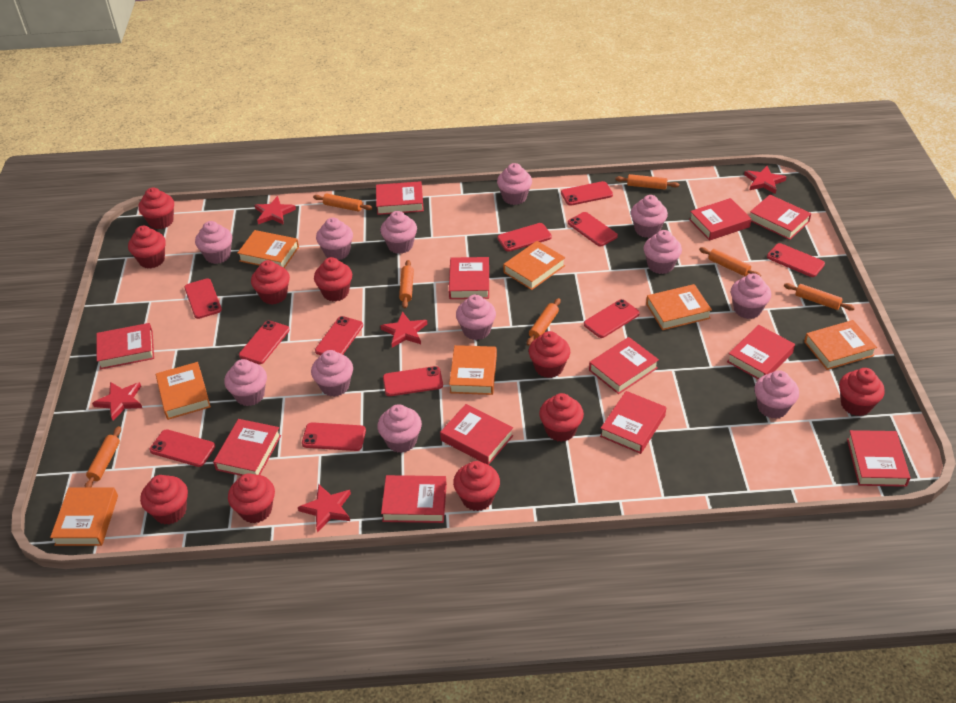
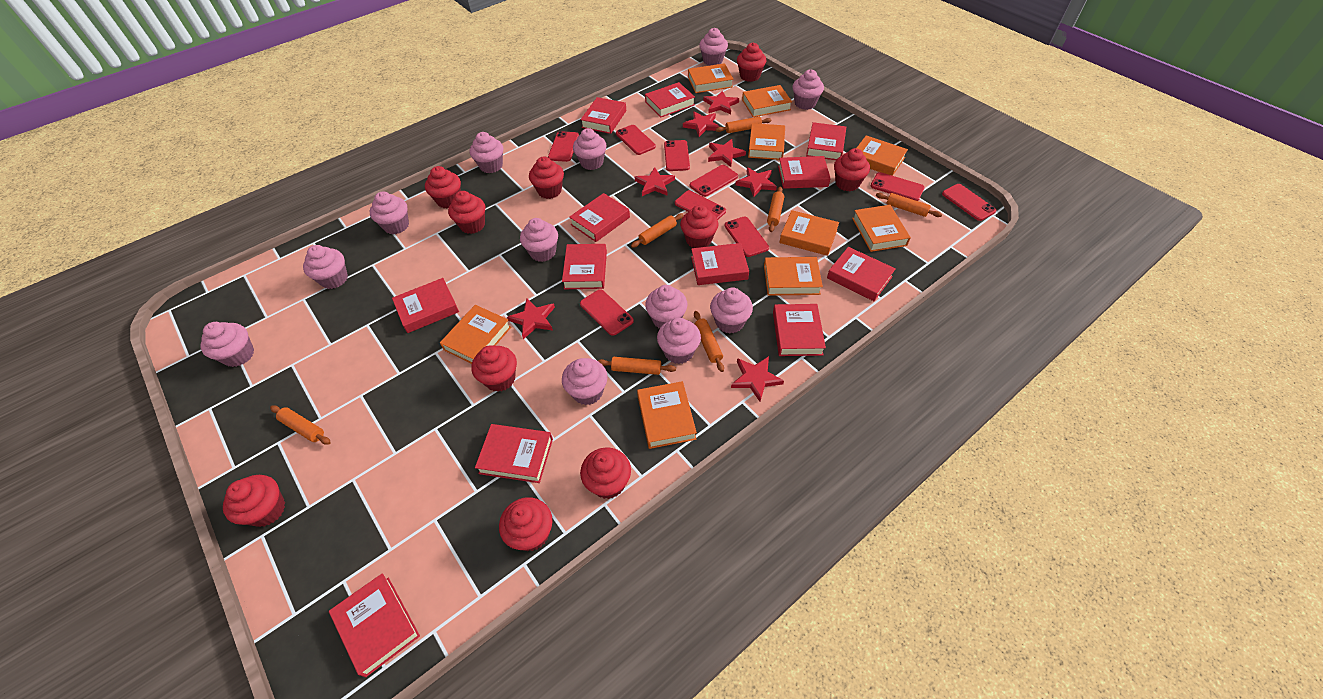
orange book: 7 -> 9
red phone: 11 -> 9
red star: 5 -> 7

